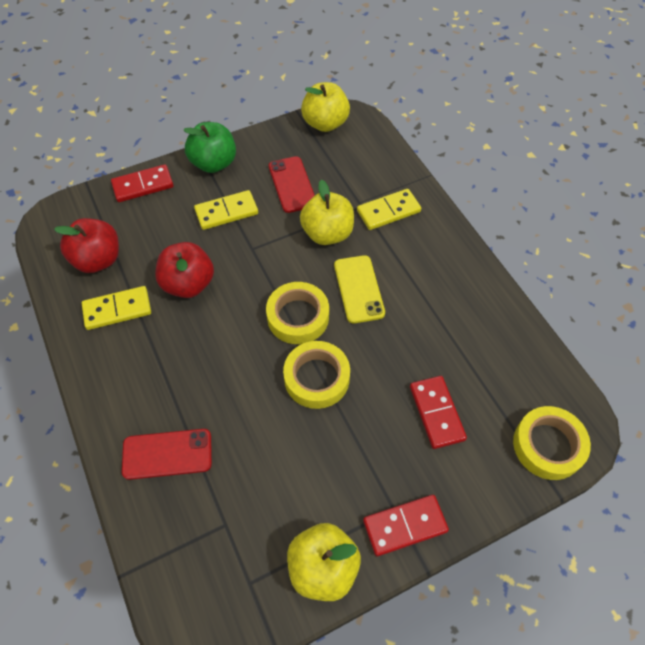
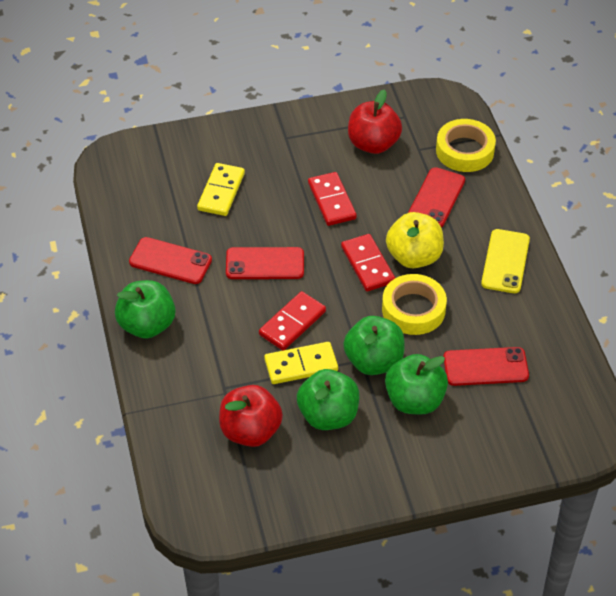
green apple: 1 -> 4
red phone: 2 -> 4
yellow apple: 3 -> 1
yellow domino: 3 -> 2
yellow tape: 3 -> 2

